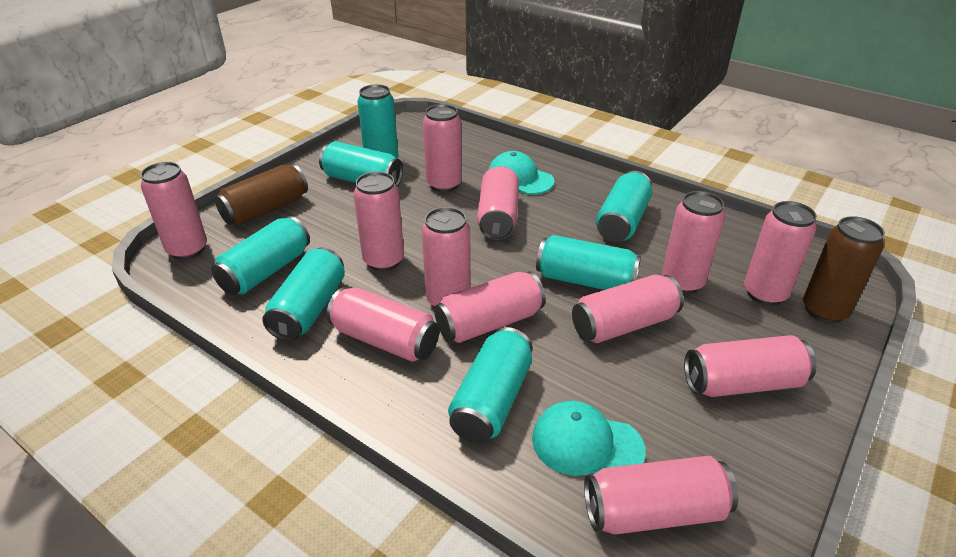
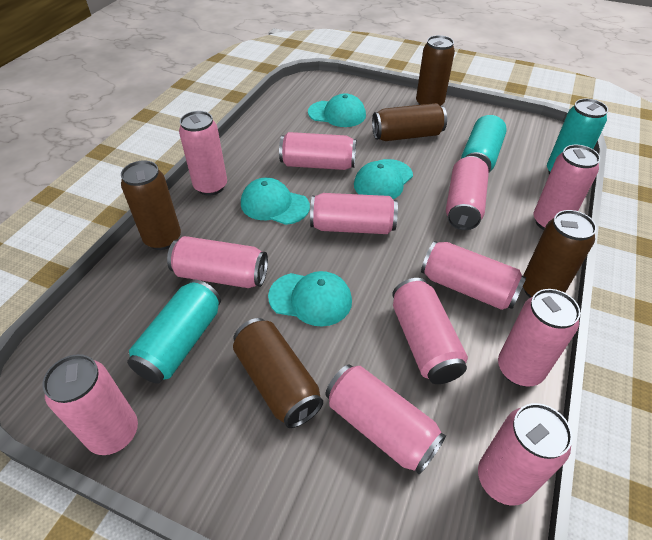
brown can: 2 -> 5
turquoise can: 7 -> 3
turquoise cap: 2 -> 4

